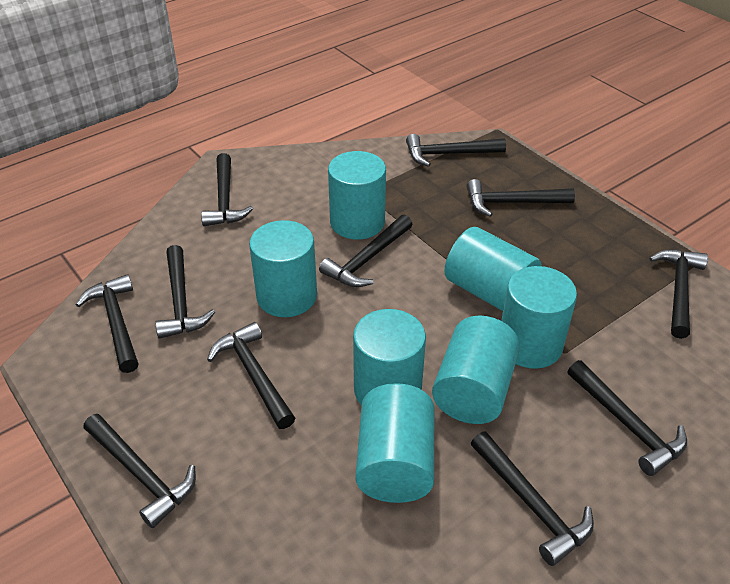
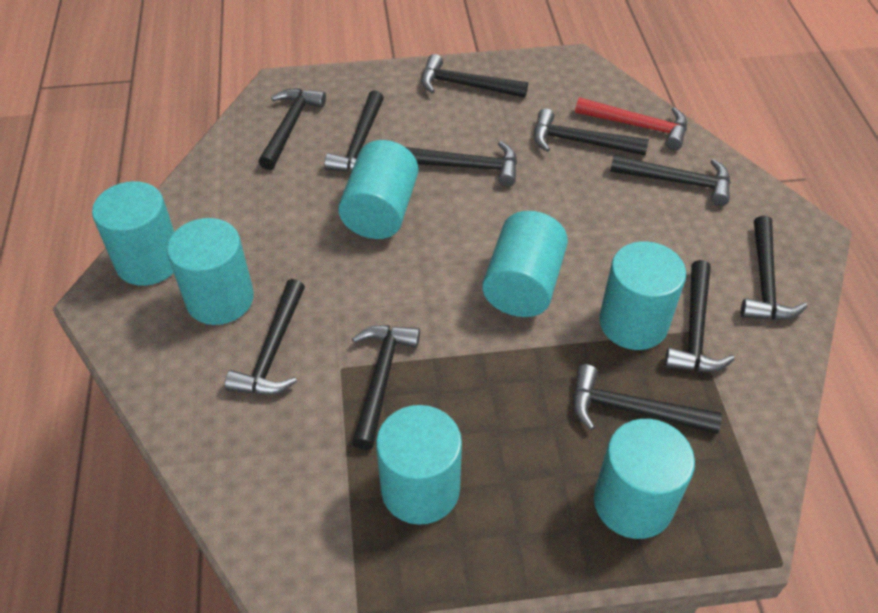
red hammer: 0 -> 1

